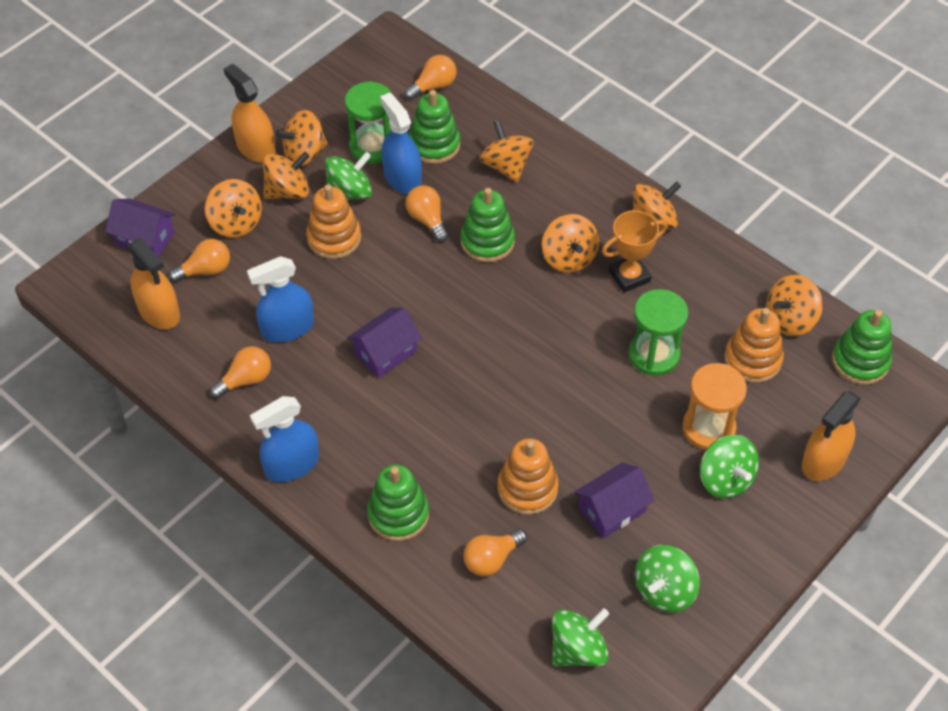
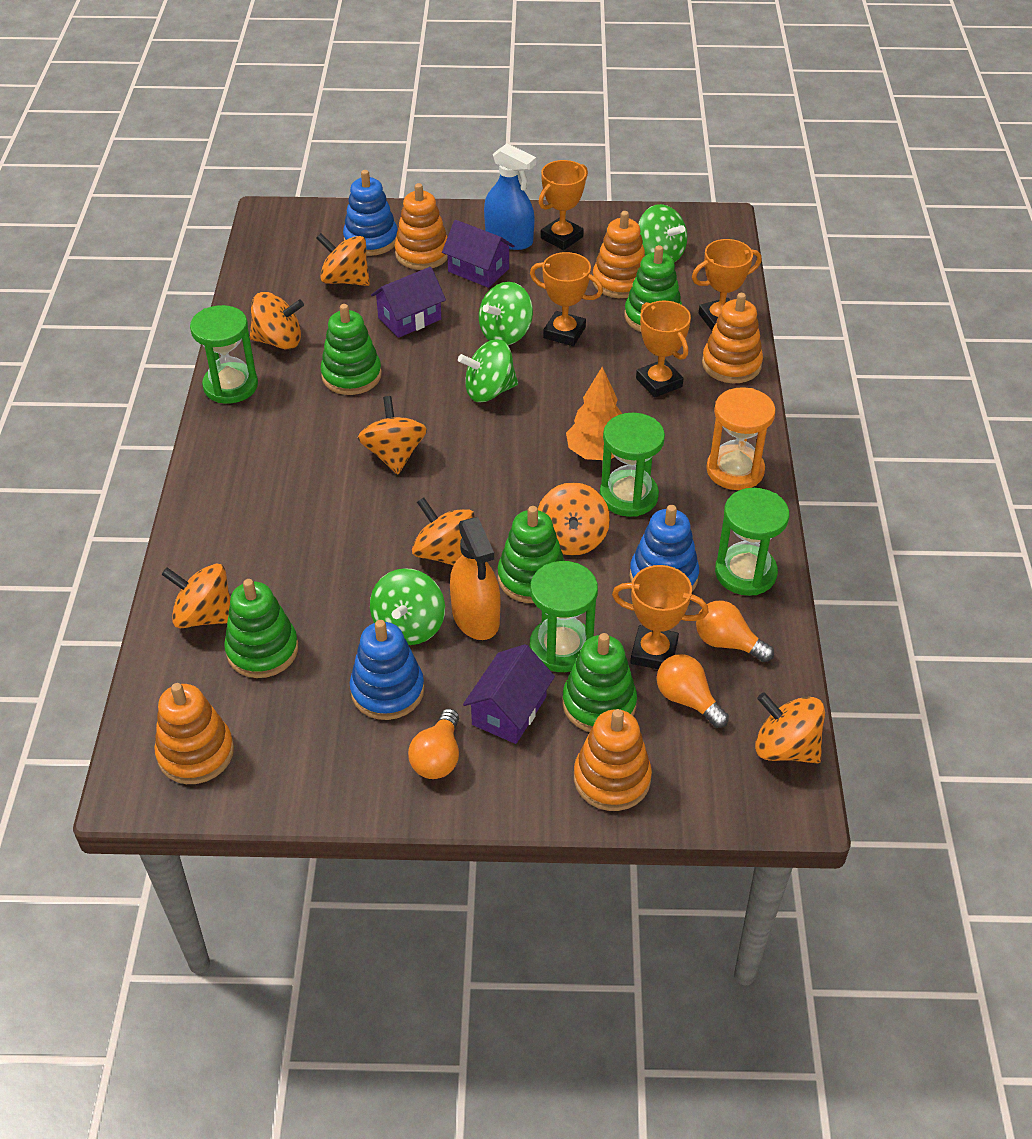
blue spray bottle: 3 -> 1
blue stacking toy: 0 -> 3
green hourglass: 2 -> 4
green stacking toy: 4 -> 5
orange light bulb: 5 -> 3
orange spray bottle: 3 -> 1
orange stacking toy: 3 -> 5
orange tree: 0 -> 1
orange trophy: 1 -> 5

